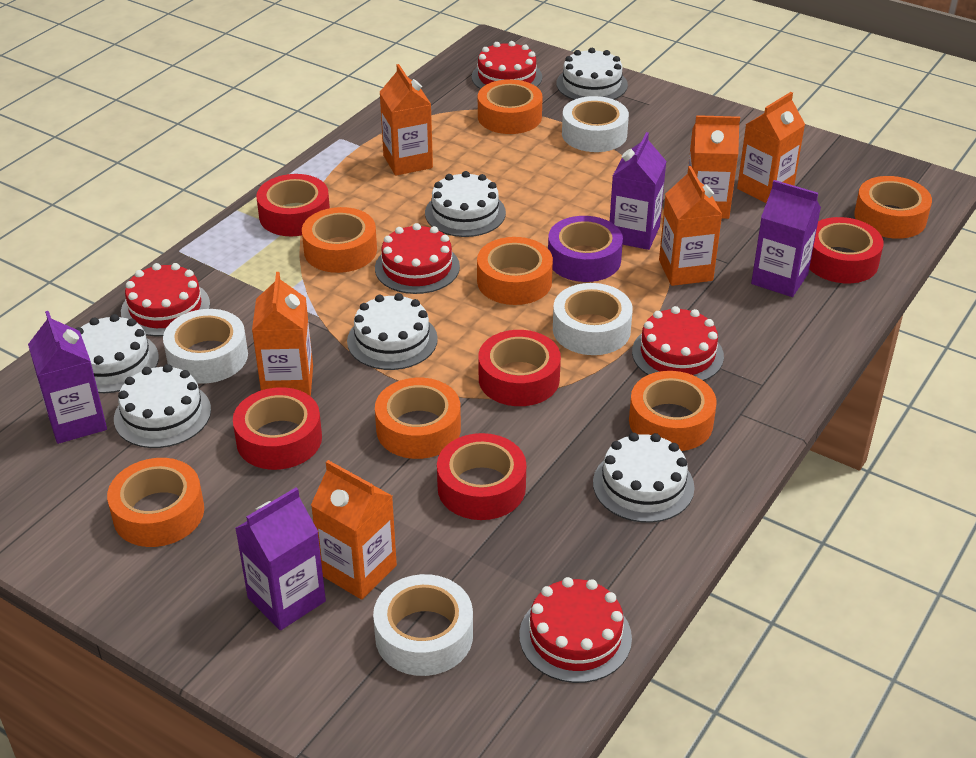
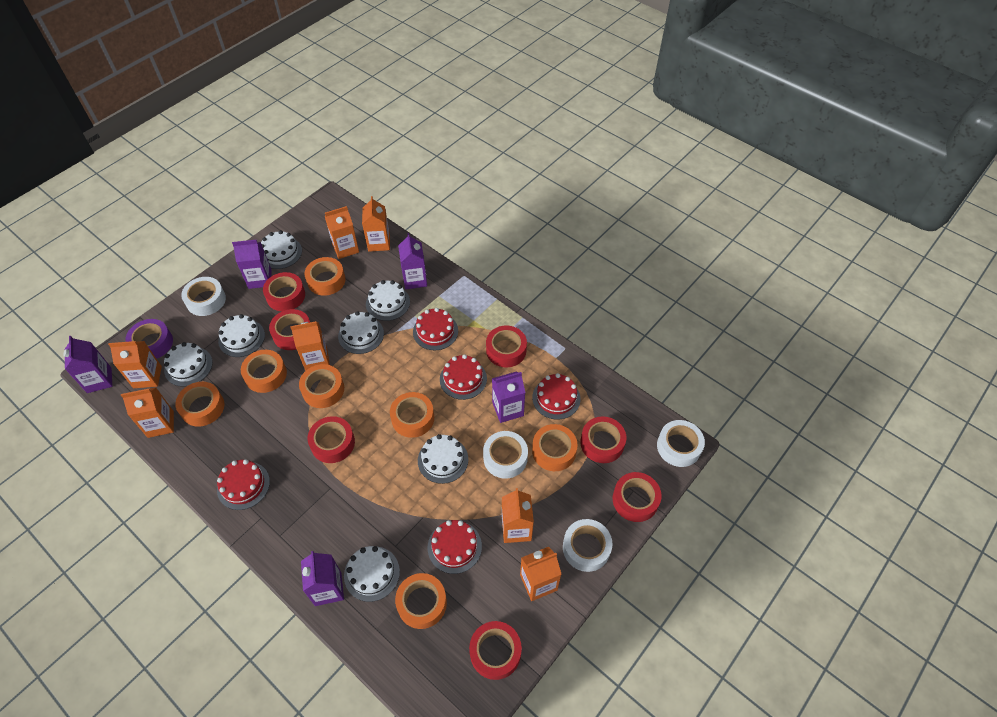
orange carton: 6 -> 7
purple carton: 4 -> 5
red tape: 5 -> 7
white cake: 6 -> 7

